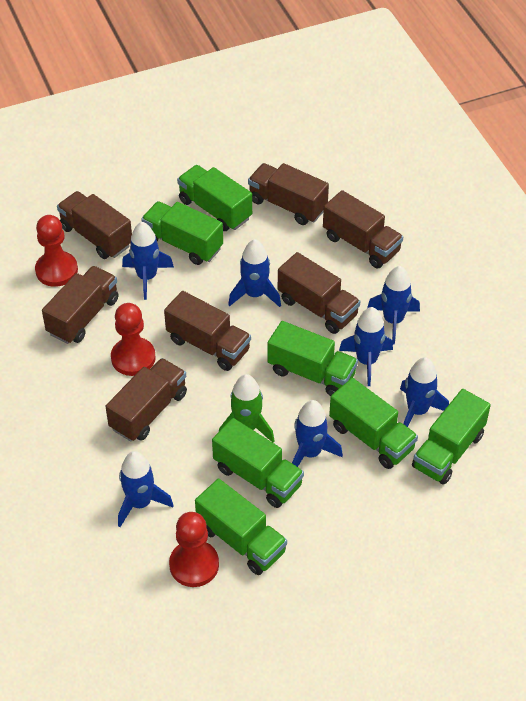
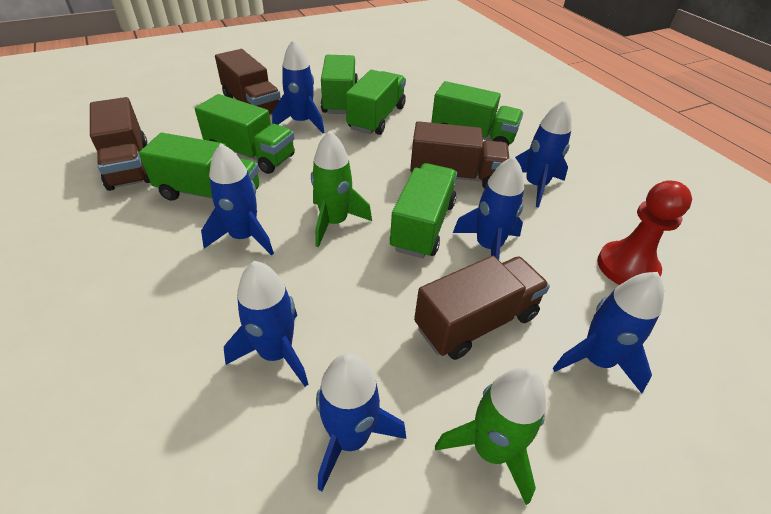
brown truck: 7 -> 4
green rocket: 1 -> 2
green truck: 7 -> 6
red pawn: 3 -> 1

